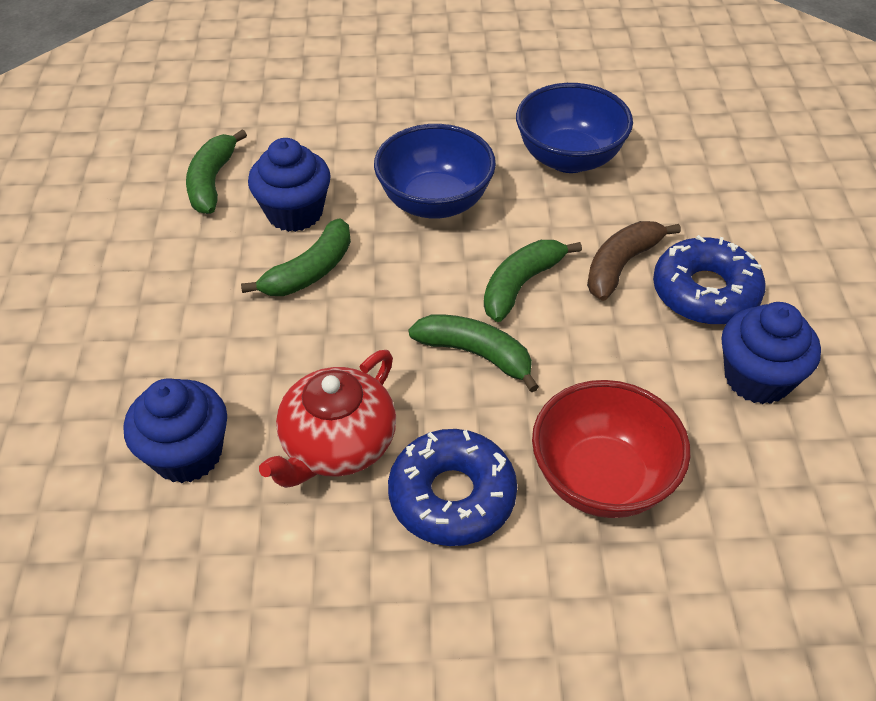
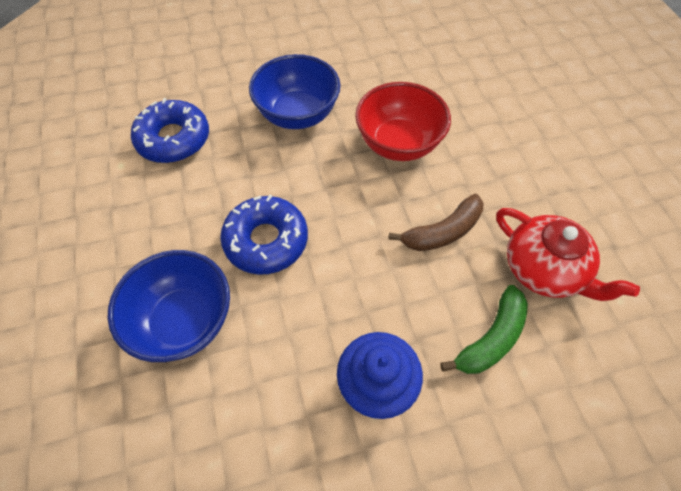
blue cupcake: 3 -> 1
green banana: 4 -> 1

